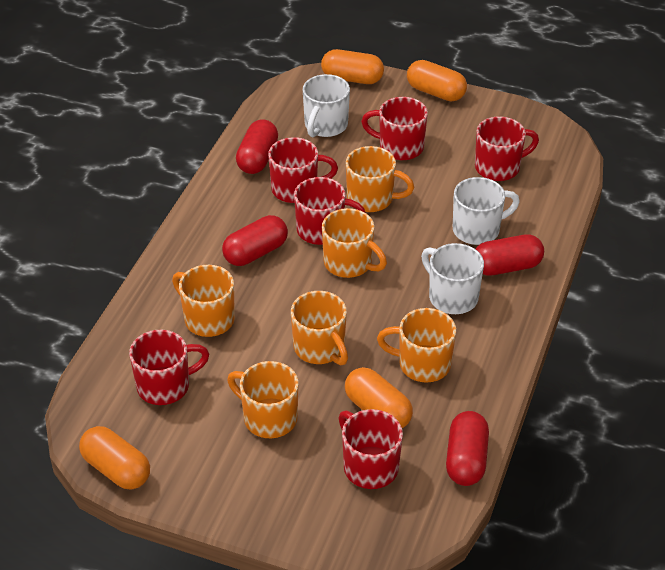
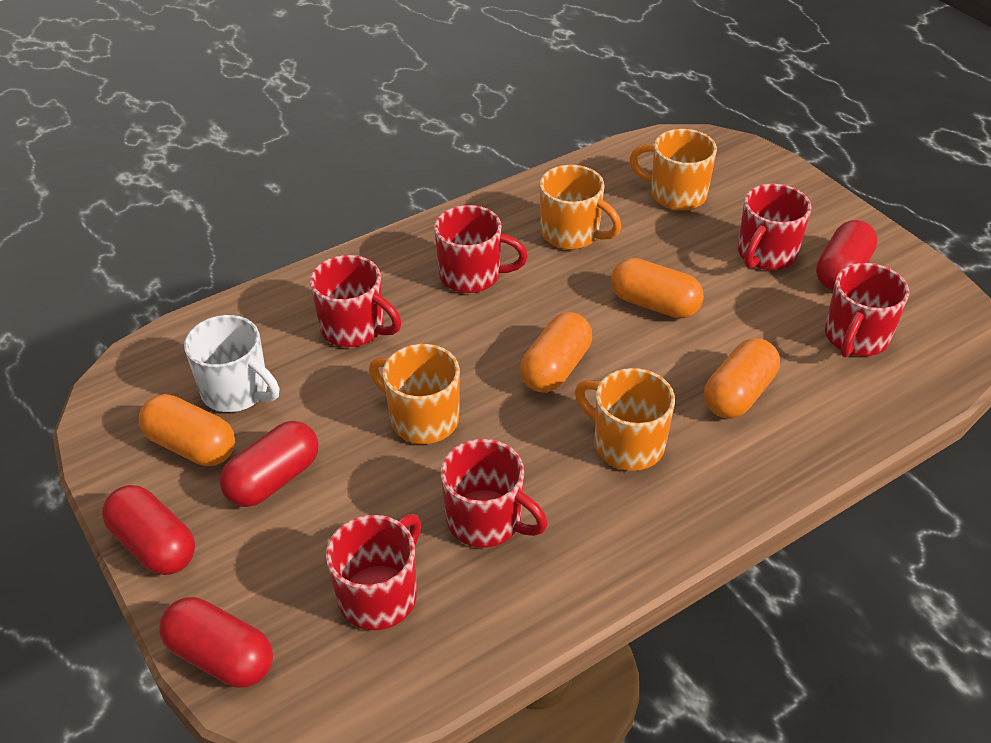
orange mug: 6 -> 4
white mug: 3 -> 1

